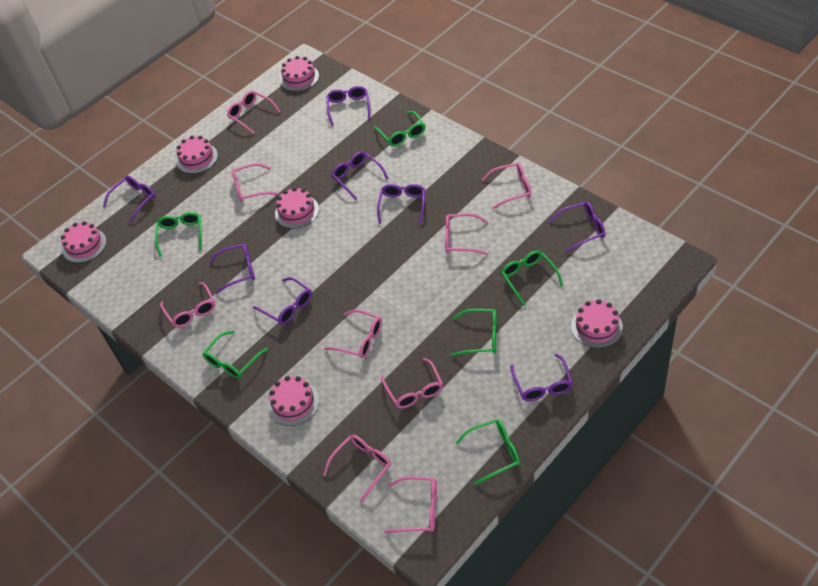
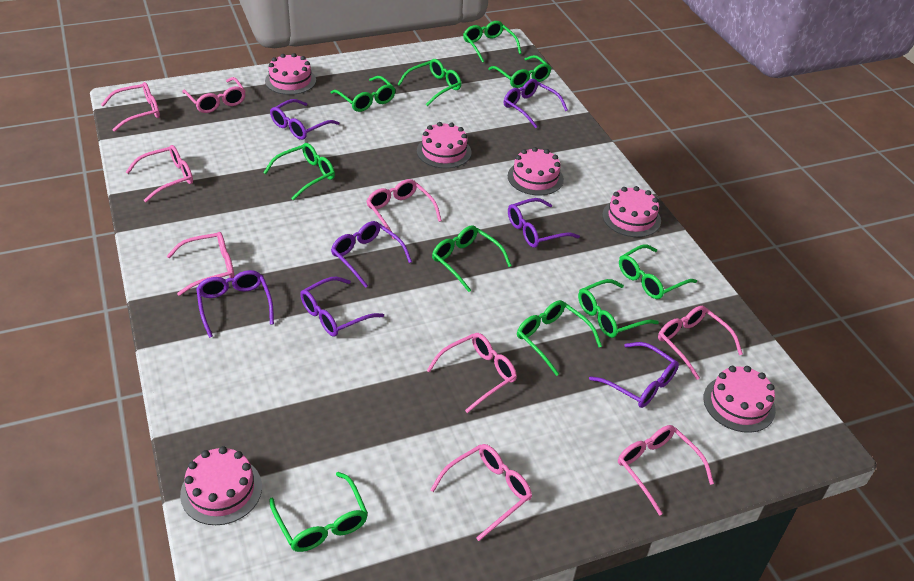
green glasses: 6 -> 10
purple glasses: 8 -> 7

